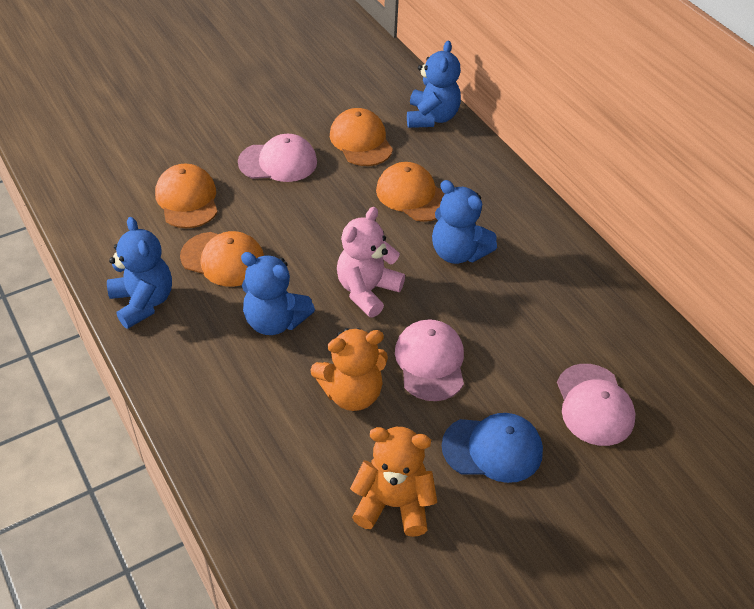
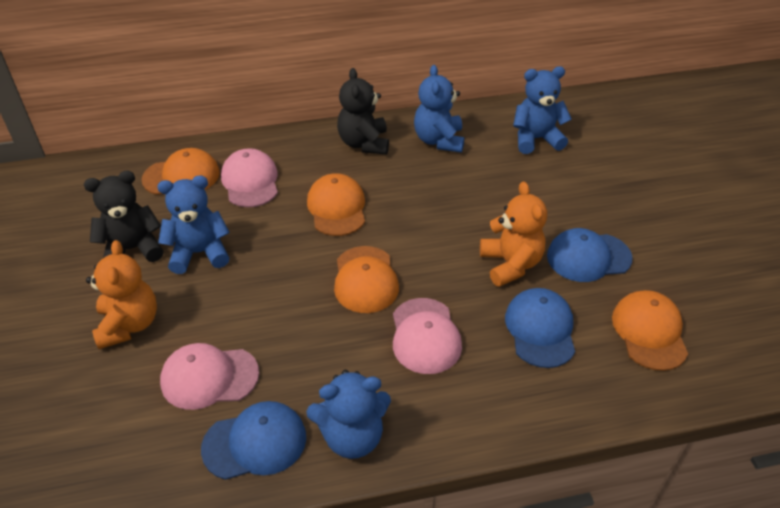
black teddy bear: 0 -> 2
blue cap: 1 -> 3
pink teddy bear: 1 -> 0

